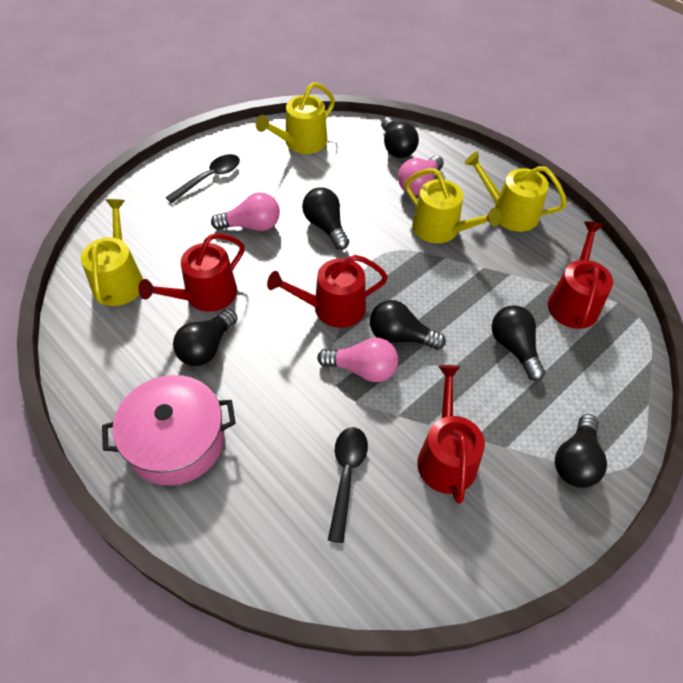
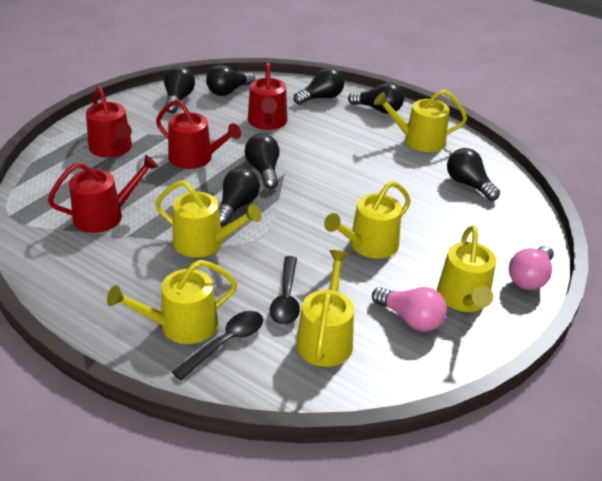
black light bulb: 6 -> 7
pink light bulb: 3 -> 2
pink pot: 1 -> 0
yellow watering can: 4 -> 6

